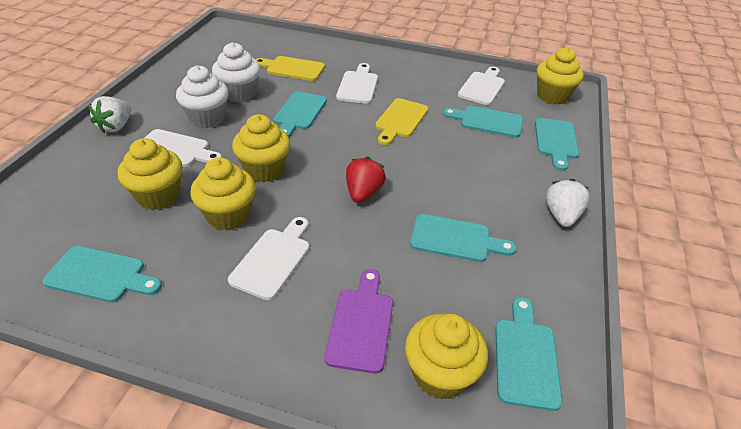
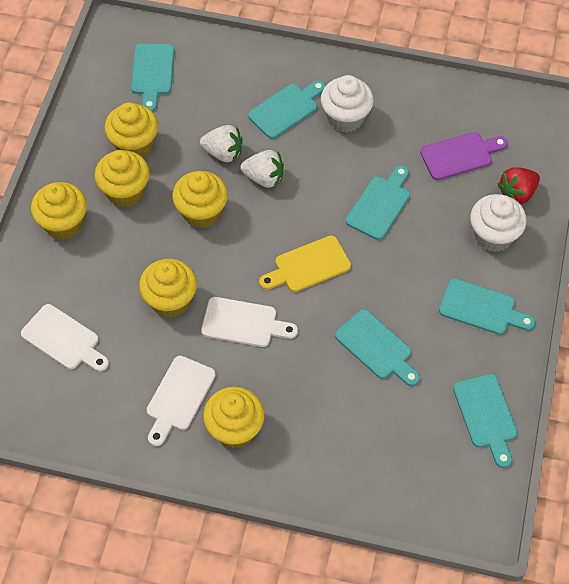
white cutting board: 4 -> 3
yellow cupcake: 5 -> 6
yellow cutting board: 2 -> 1

